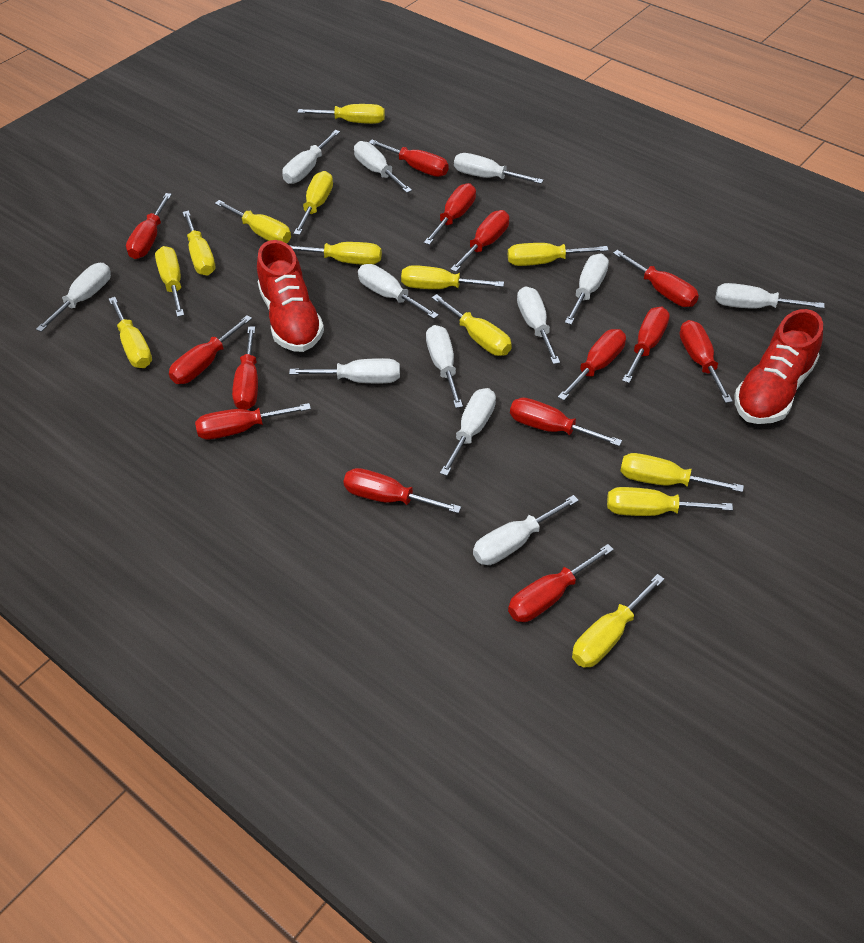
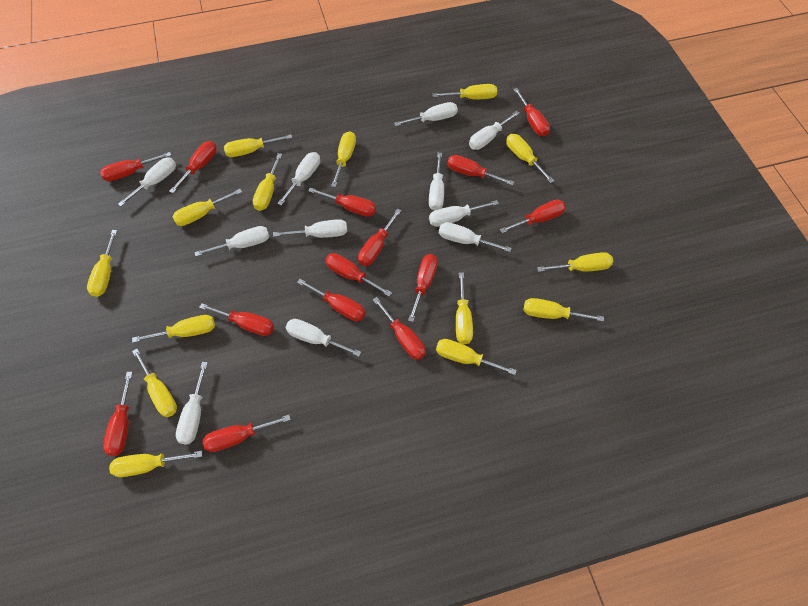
red shoe: 2 -> 0
white screwdriver: 12 -> 11
yellow screwdriver: 13 -> 14

